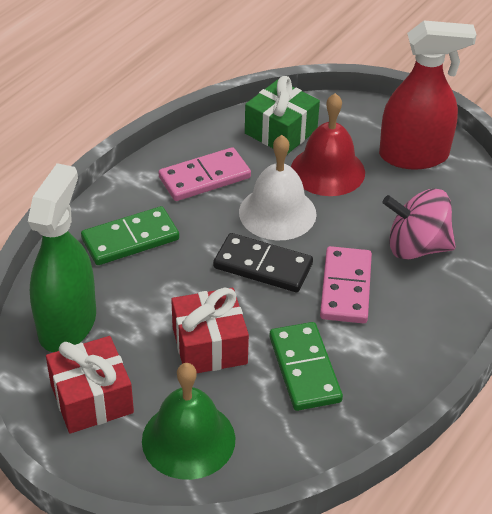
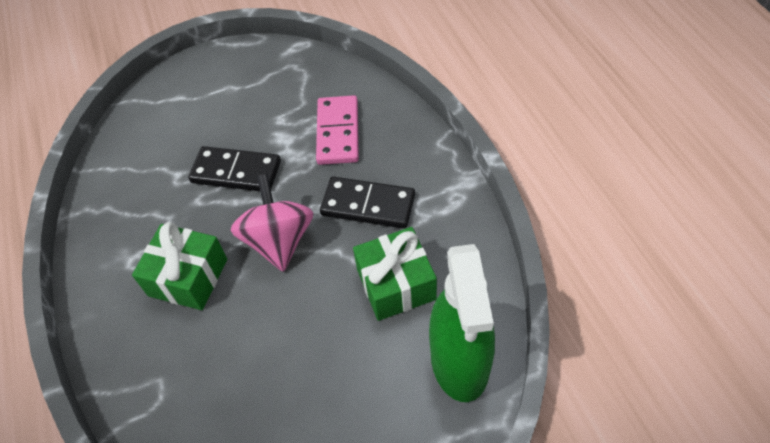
black domino: 1 -> 2
green bell: 1 -> 0
green domino: 2 -> 0
green gift: 1 -> 2
pink domino: 2 -> 1
red bell: 1 -> 0
red gift: 2 -> 0
red spray bottle: 1 -> 0
white bell: 1 -> 0

